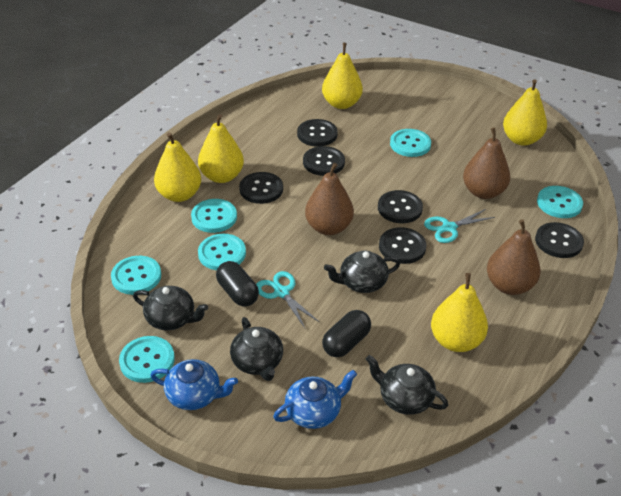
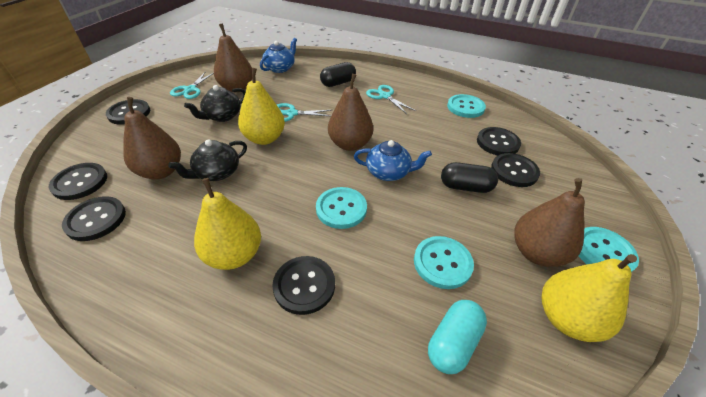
black teapot: 4 -> 2
brown pear: 3 -> 4
turquoise button: 6 -> 4
turquoise capsule: 0 -> 1
turquoise scissors: 2 -> 3
yellow pear: 5 -> 3

